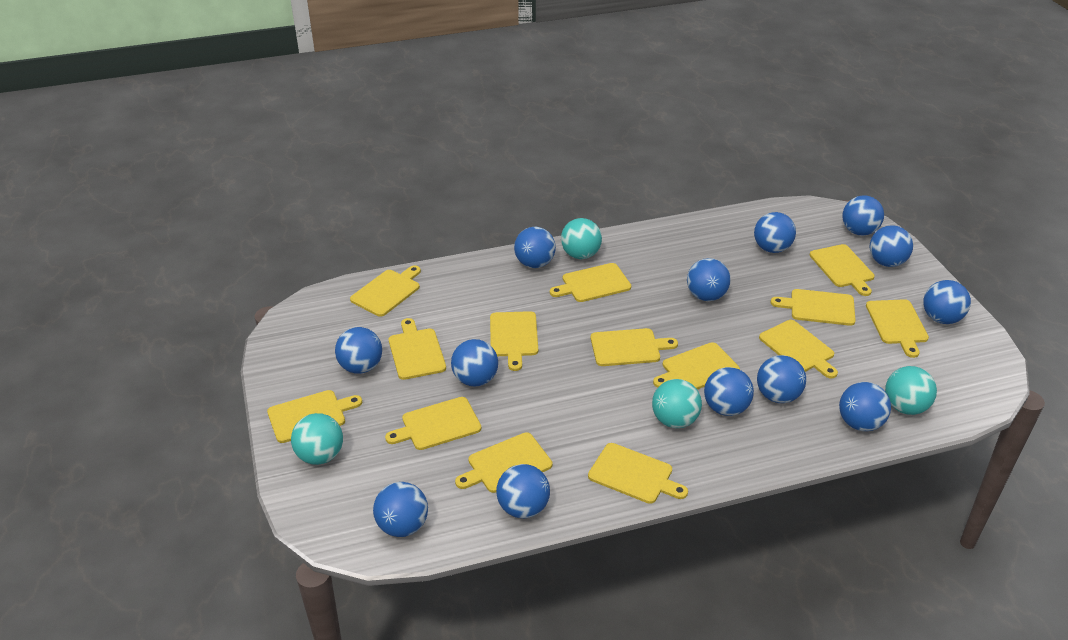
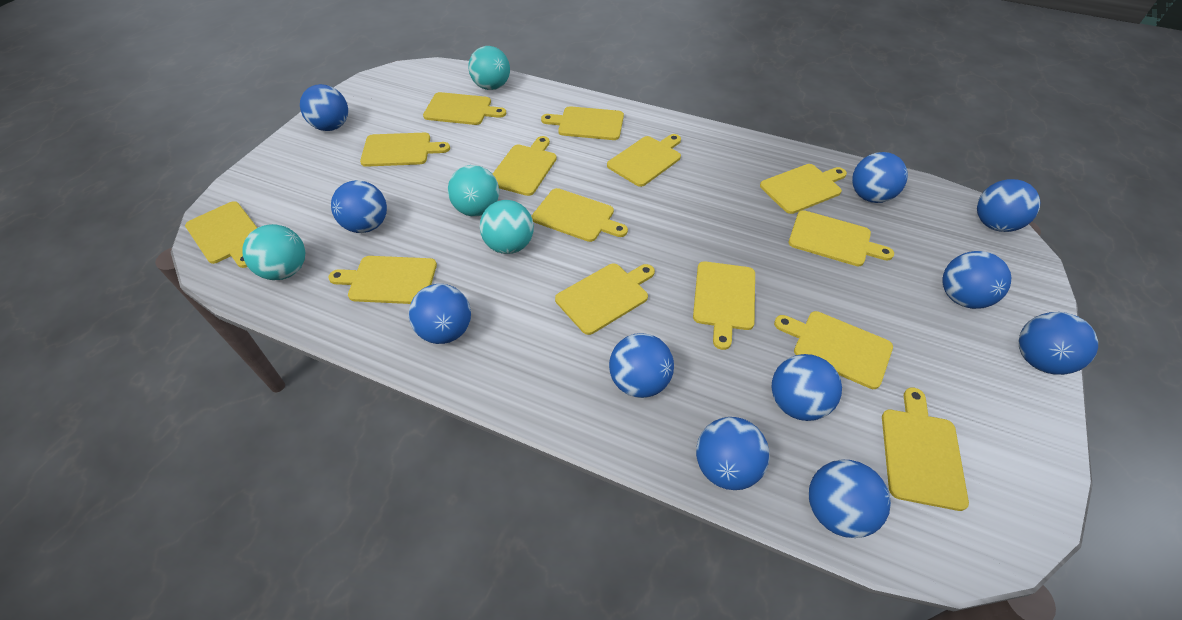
blue ball: 13 -> 11

